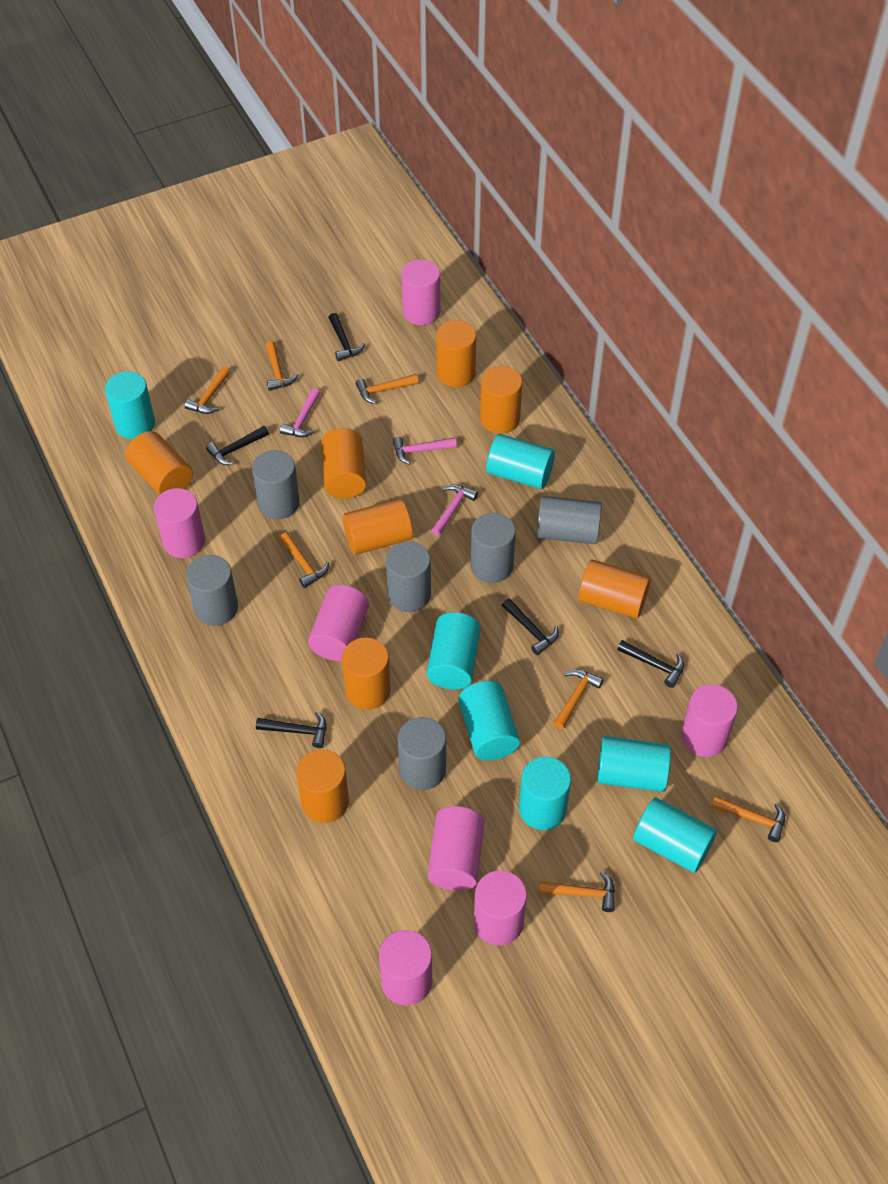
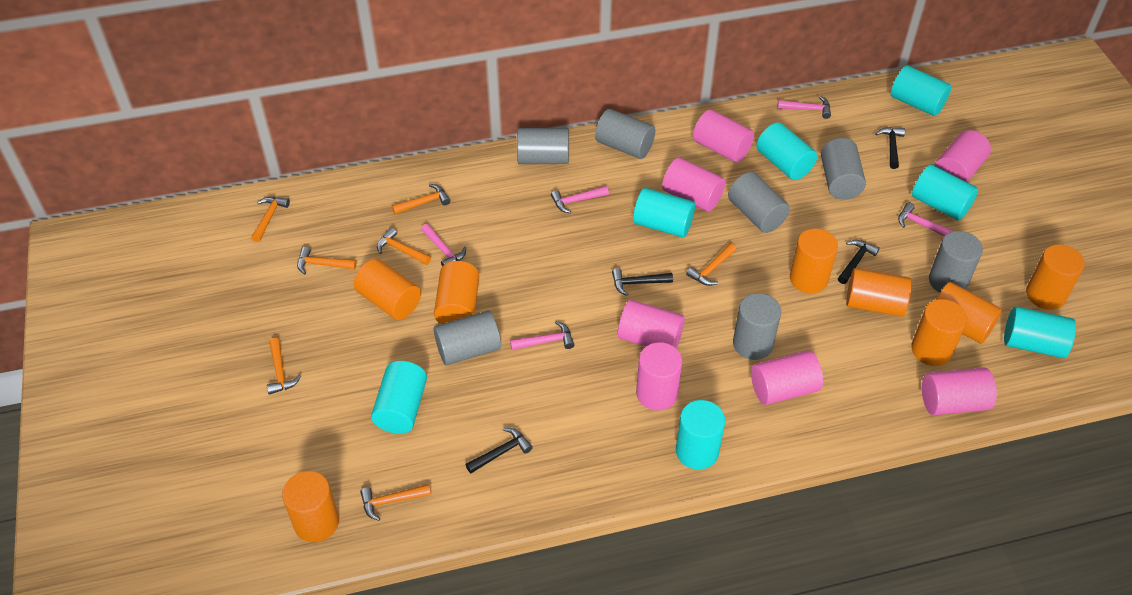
black hammer: 5 -> 4
grey cylinder: 6 -> 7
pink hammer: 3 -> 5

